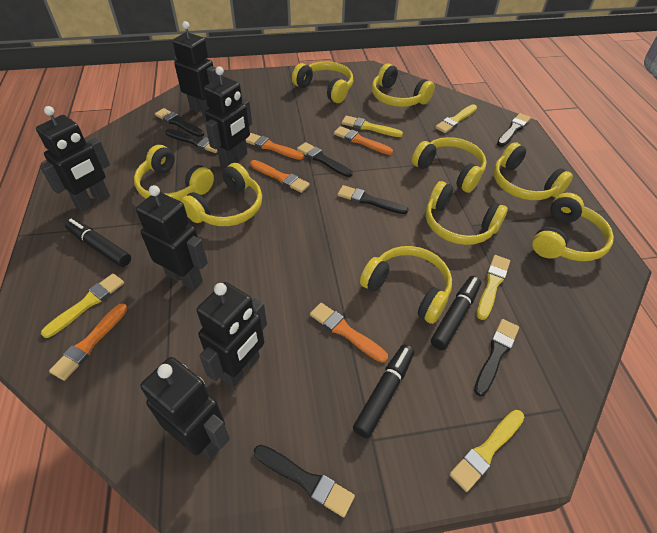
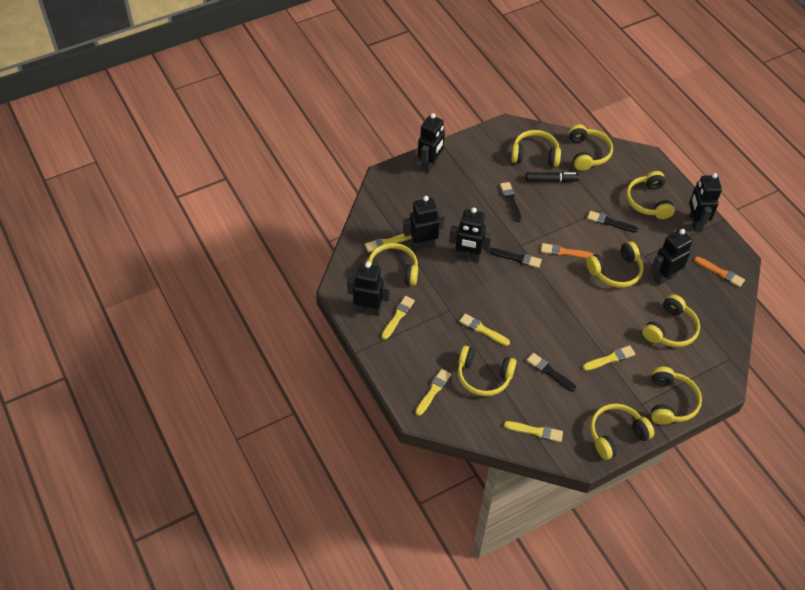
black brush: 7 -> 4
black marker: 3 -> 1
orange brush: 5 -> 2
yellow brush: 5 -> 6

